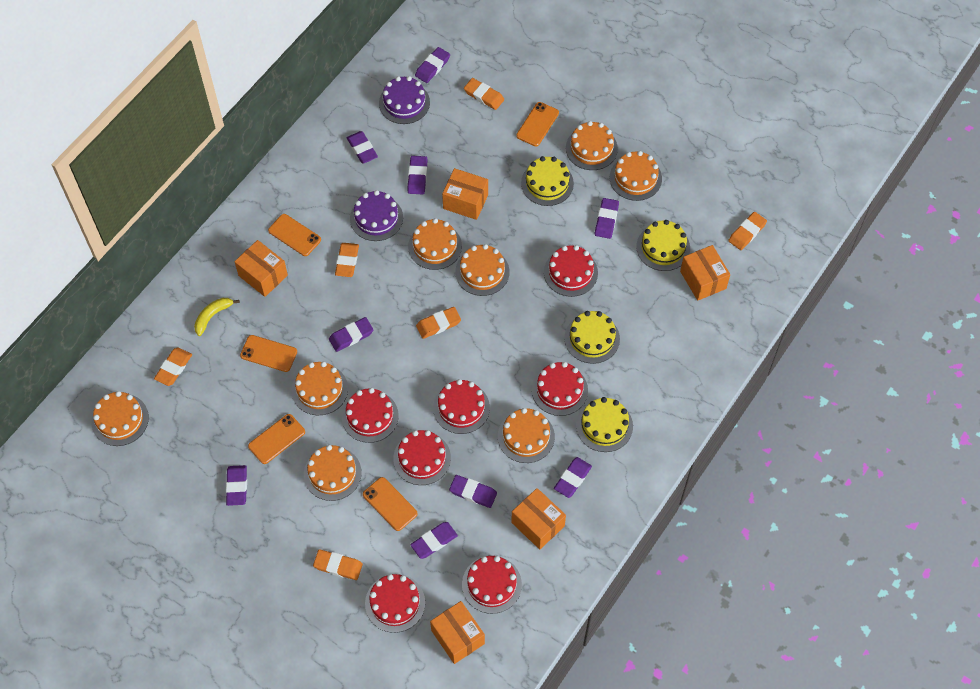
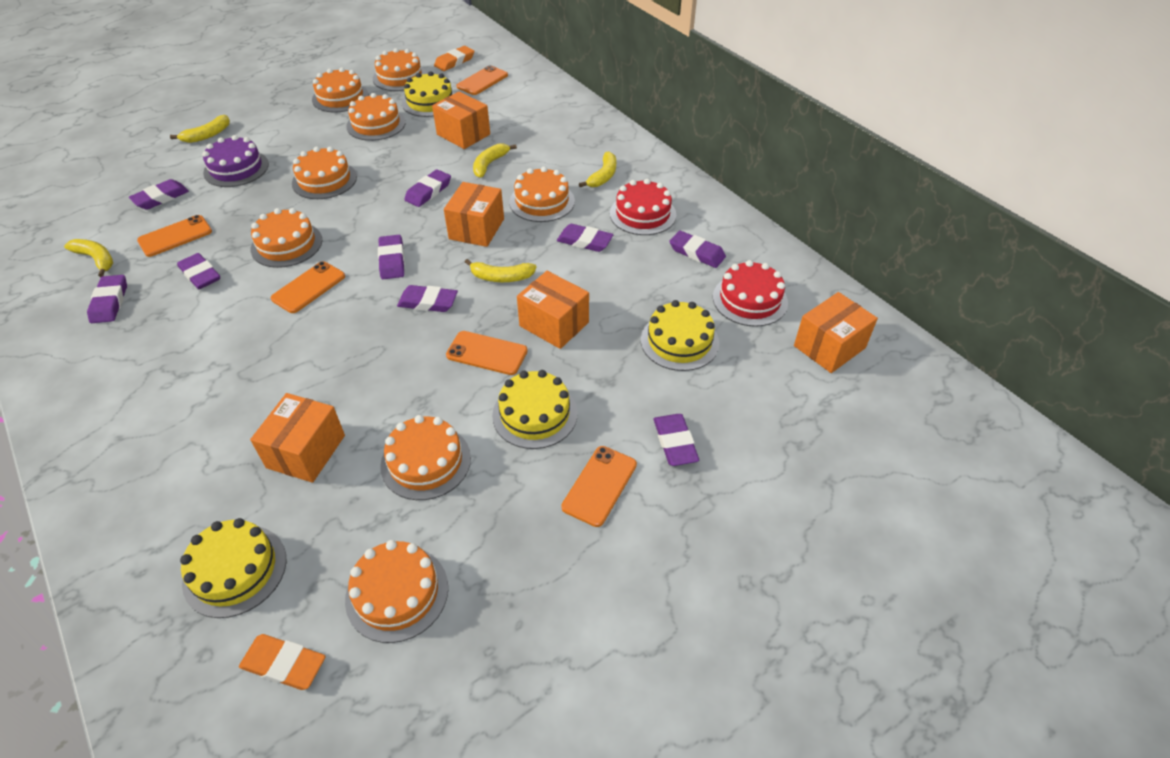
orange eraser: 6 -> 2
purple cake: 2 -> 1
red cake: 7 -> 2
yellow banana: 1 -> 5

